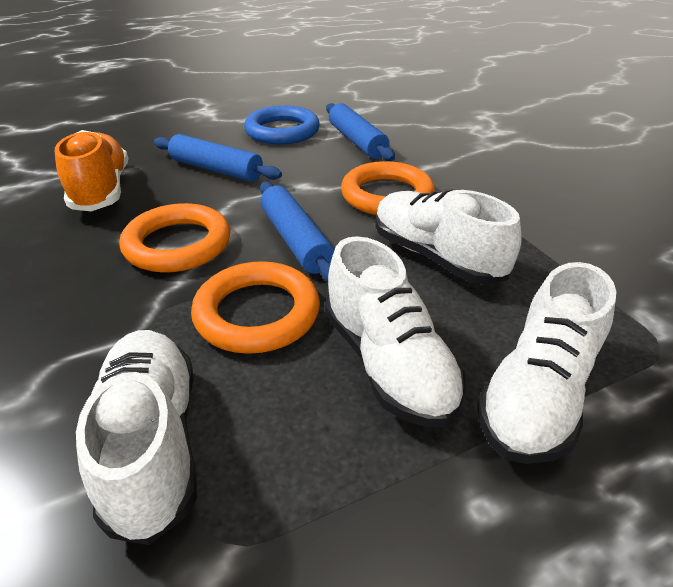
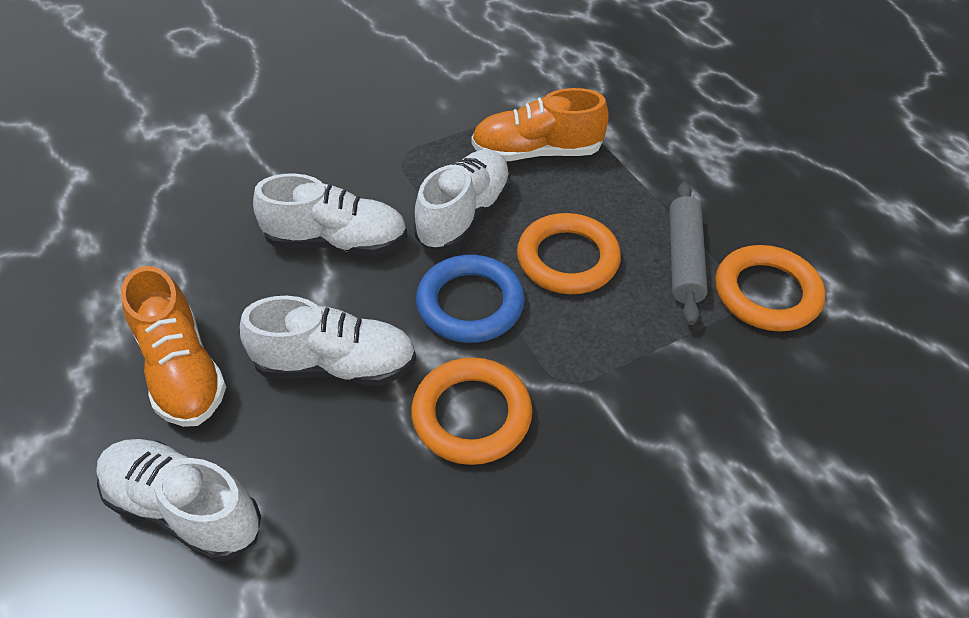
blue rolling pin: 3 -> 0
grey rolling pin: 0 -> 1
orange shoe: 1 -> 2

